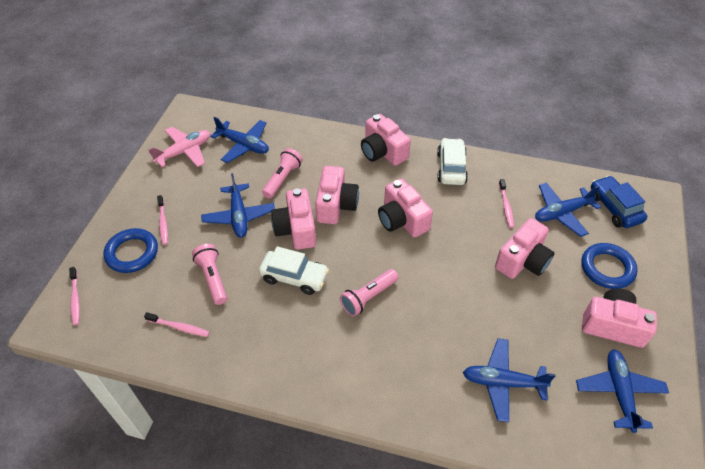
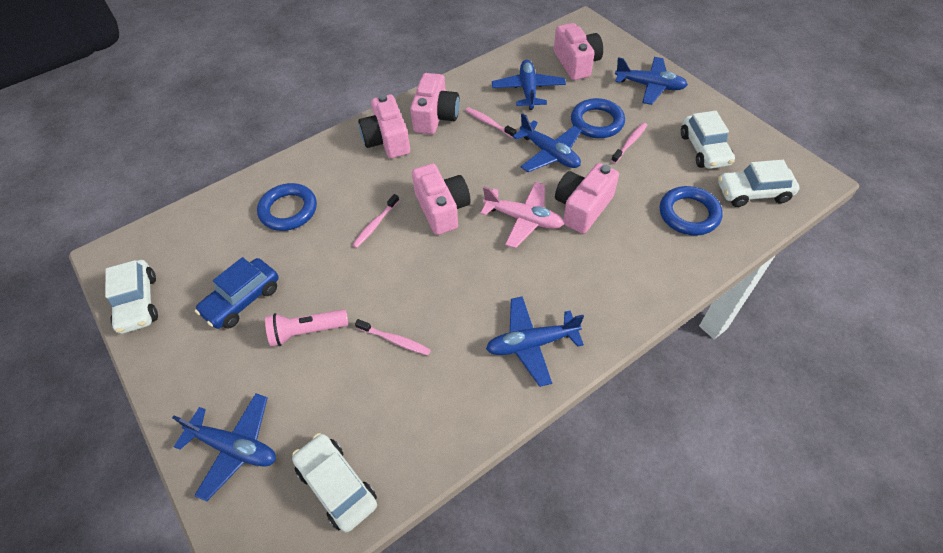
blue ring: 2 -> 3
pink camera: 6 -> 5
pink flashlight: 3 -> 1
white car: 2 -> 4

